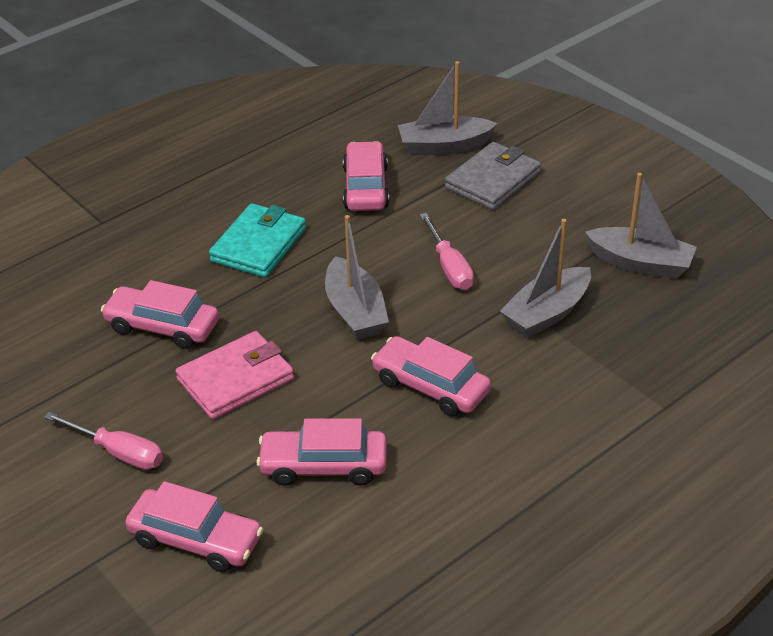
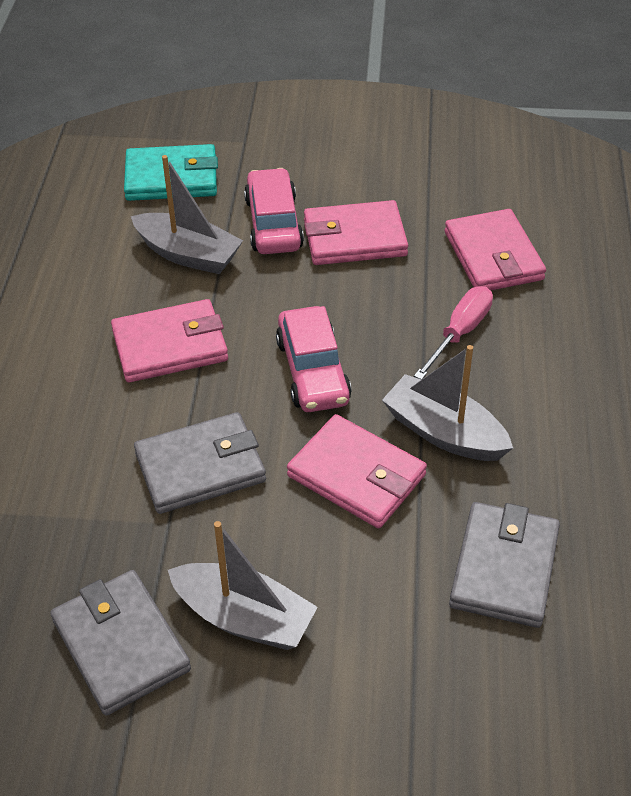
grey boat: 4 -> 3
grey wallet: 1 -> 3
pink car: 5 -> 2
pink screwdriver: 2 -> 1
pink wallet: 1 -> 4

